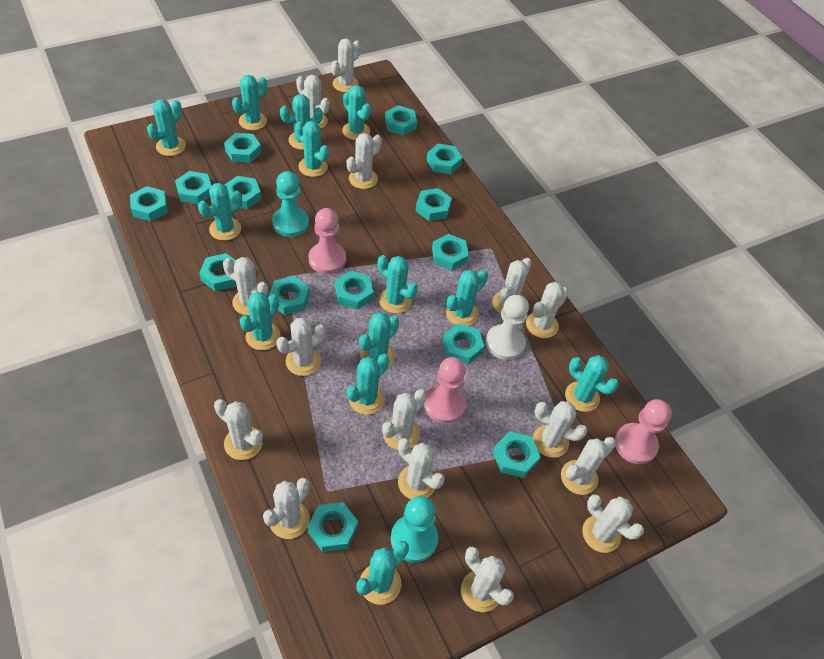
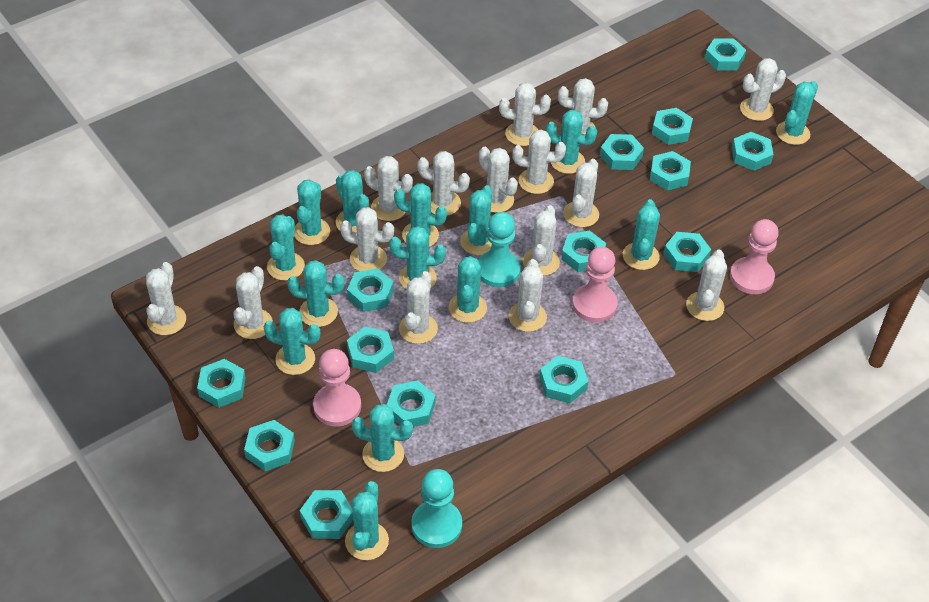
turquoise cactus: 13 -> 14
white pawn: 1 -> 0

